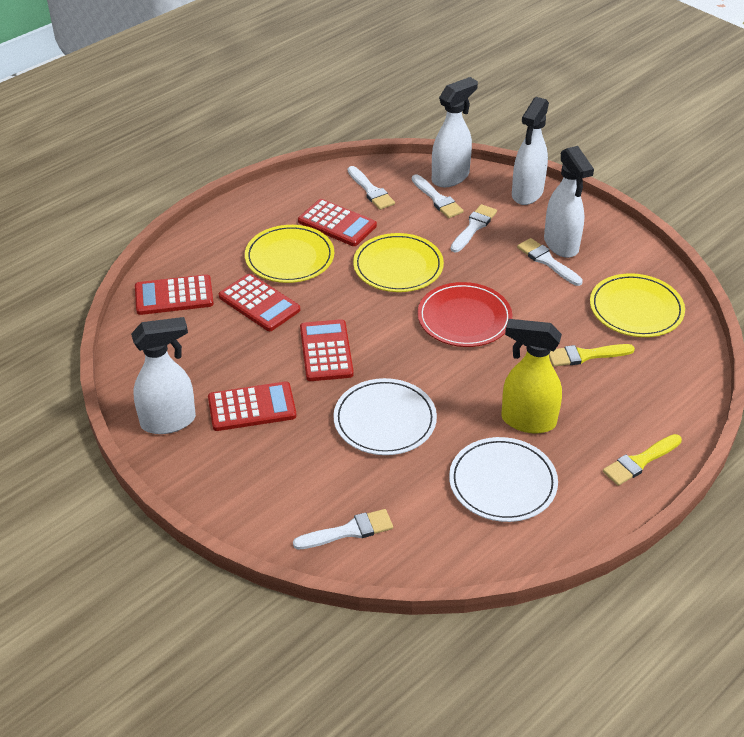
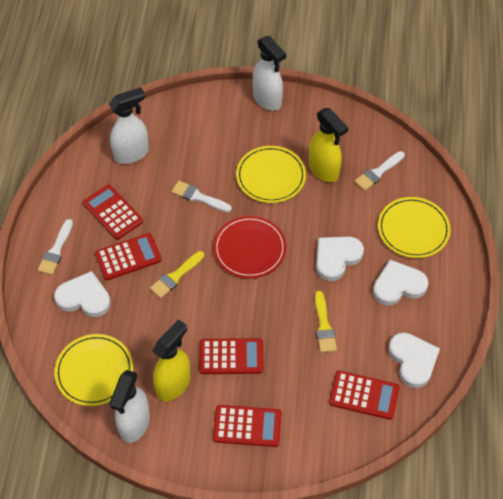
white brush: 5 -> 3
white heart: 0 -> 4
white plate: 2 -> 0
white spray bottle: 4 -> 3
yellow spray bottle: 1 -> 2

